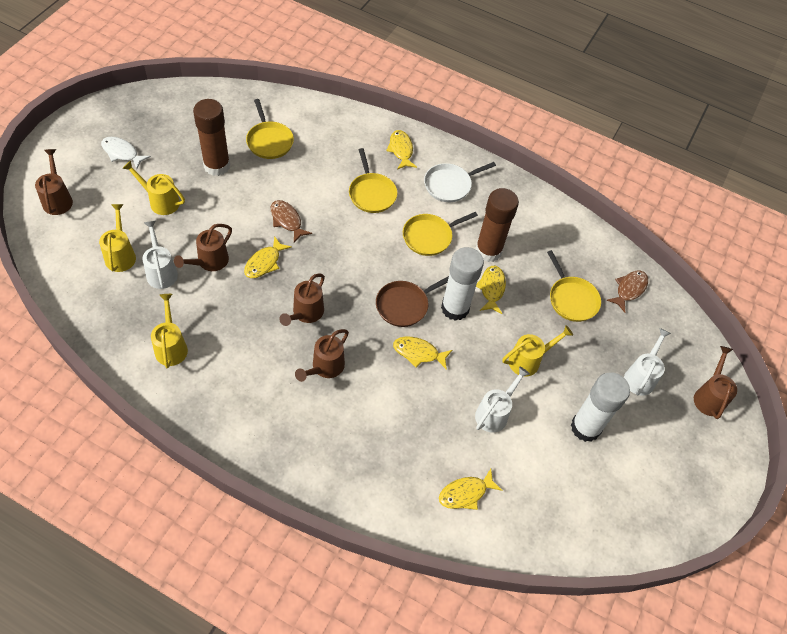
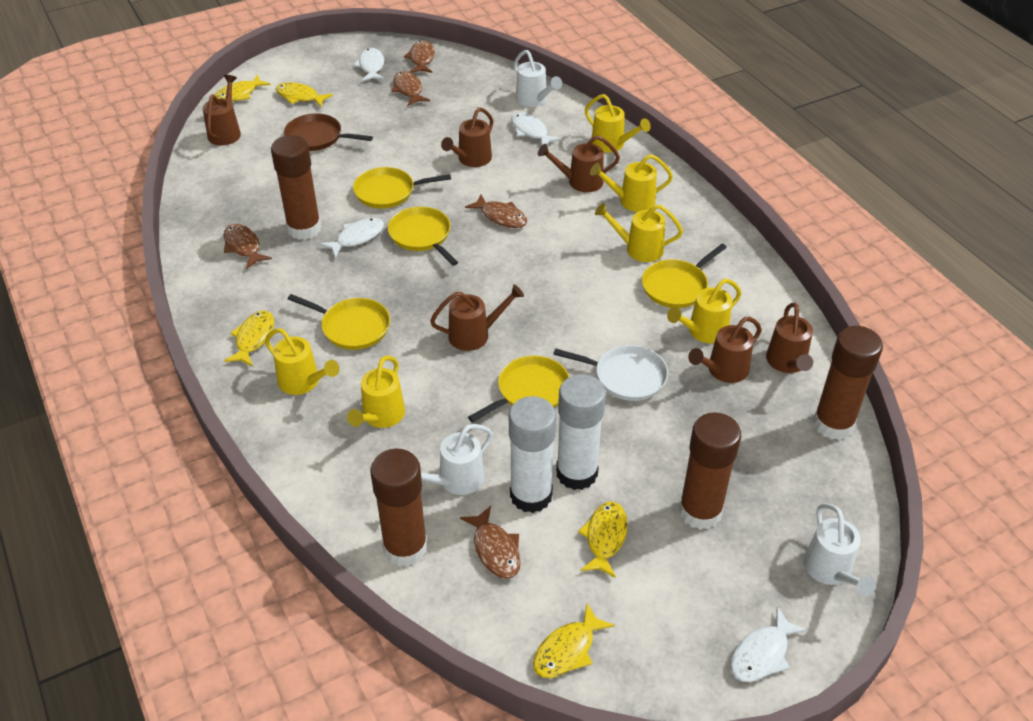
brown fish: 2 -> 5
brown glue stick: 2 -> 4
brown watering can: 5 -> 6
white fish: 1 -> 4
yellow pan: 4 -> 5
yellow watering can: 4 -> 6

